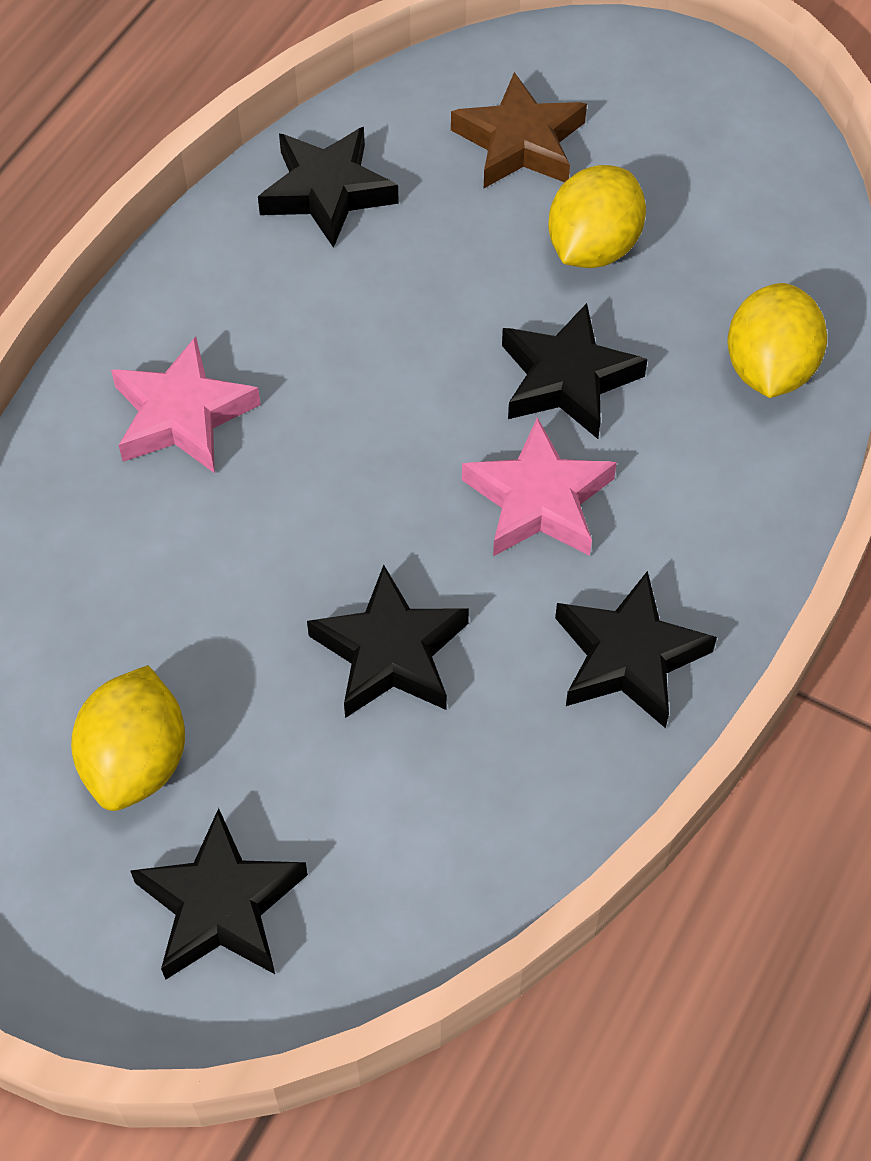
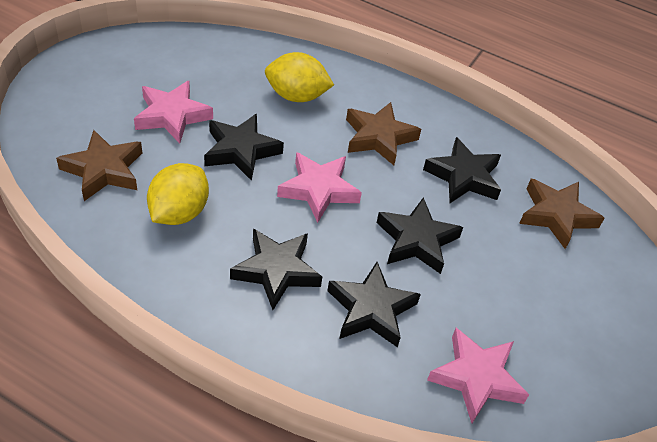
brown star: 1 -> 3
pink star: 2 -> 3
yellow lemon: 3 -> 2

